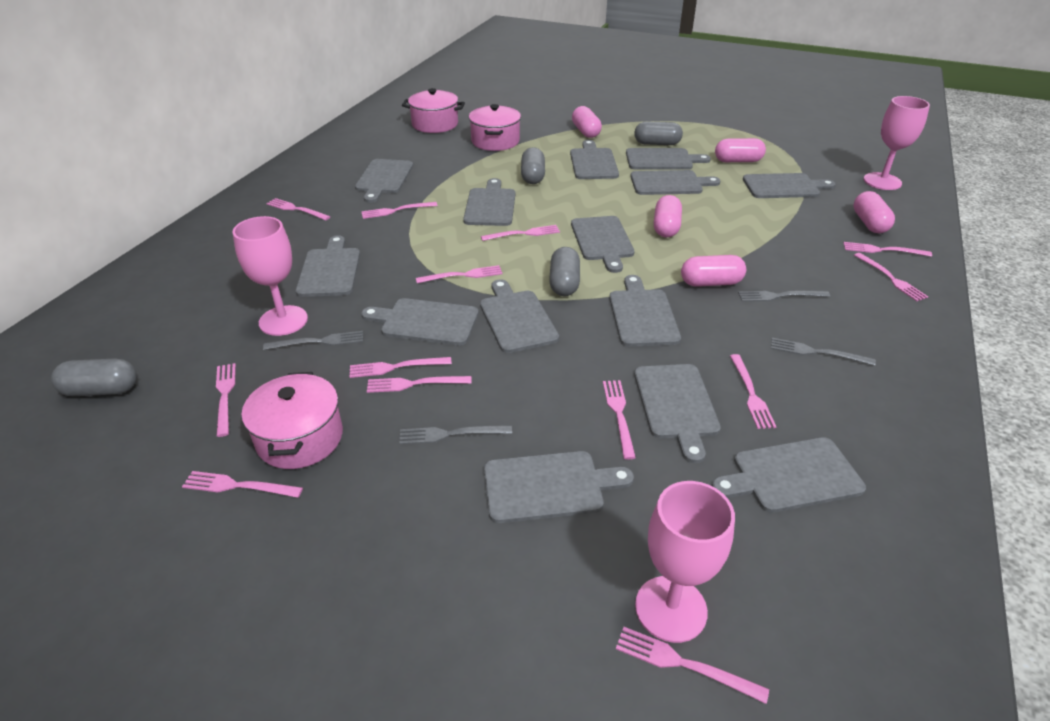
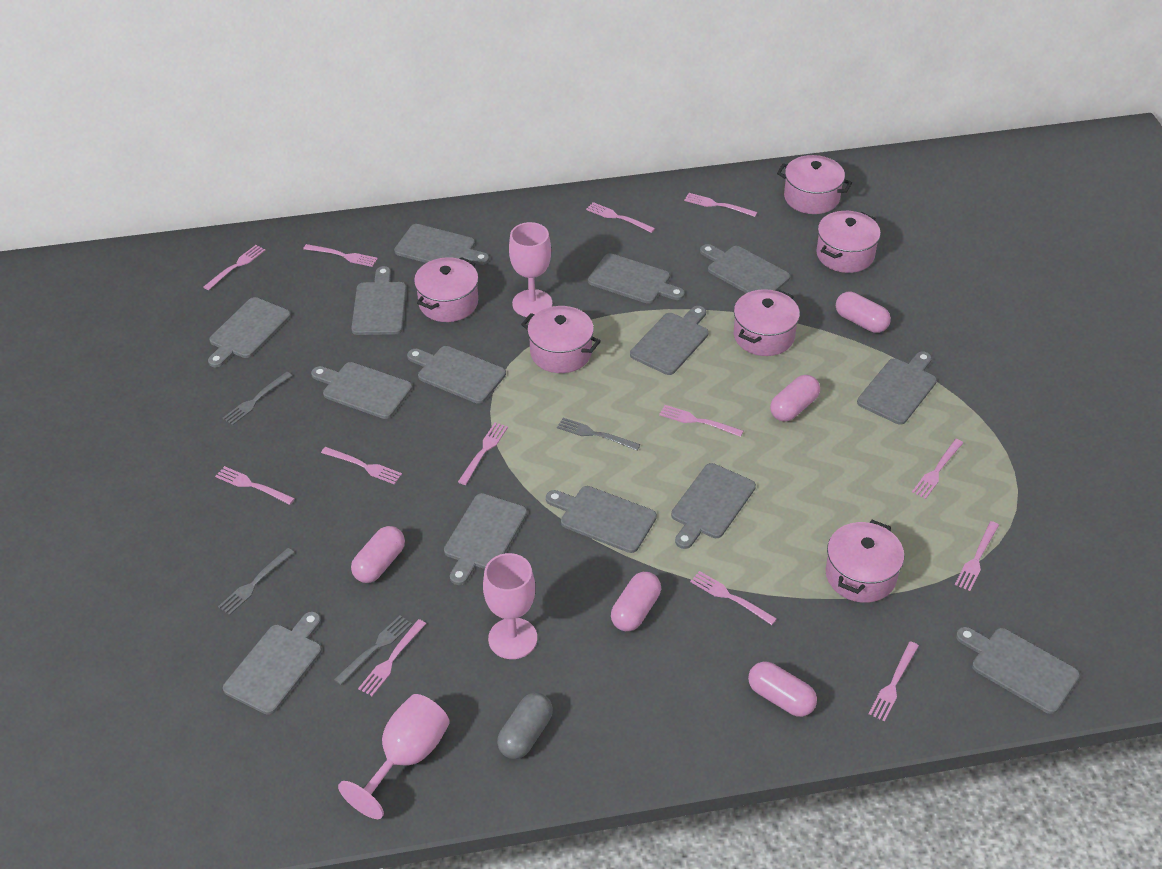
grey capsule: 4 -> 1
pink pot: 3 -> 6

